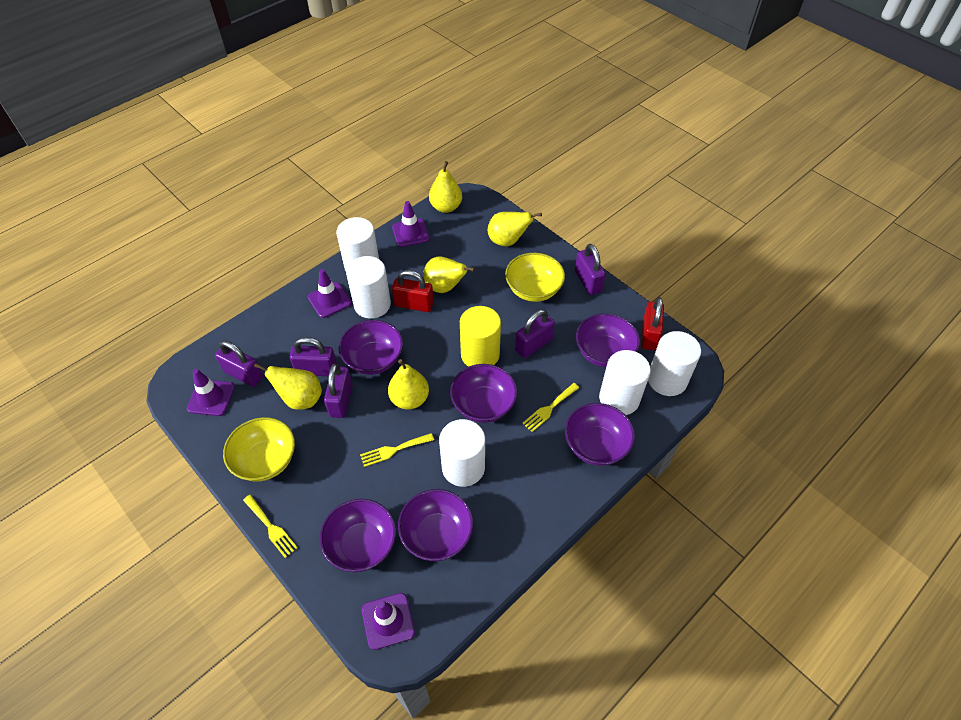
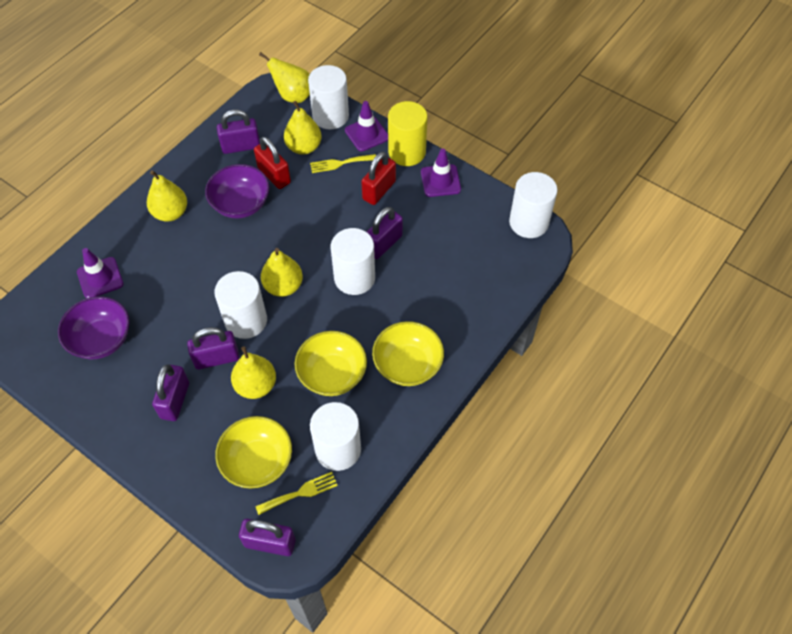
purple bowl: 6 -> 2
purple traffic cone: 4 -> 3
yellow bowl: 2 -> 3
yellow fork: 3 -> 2

